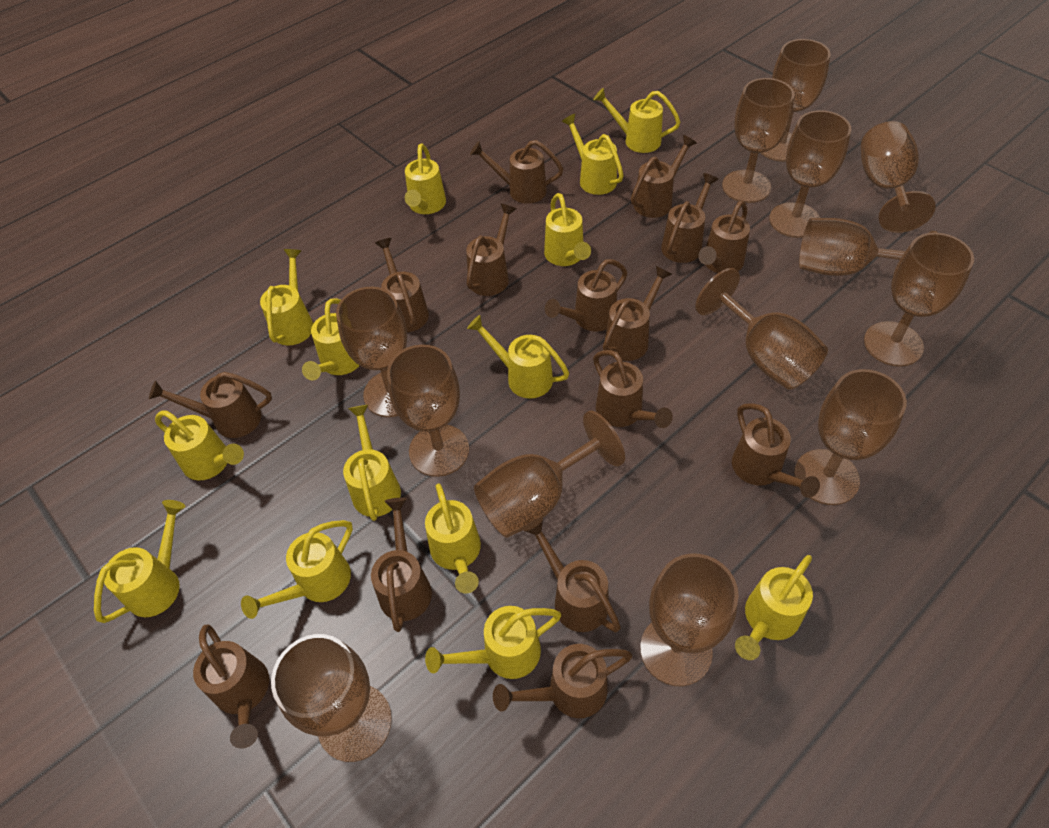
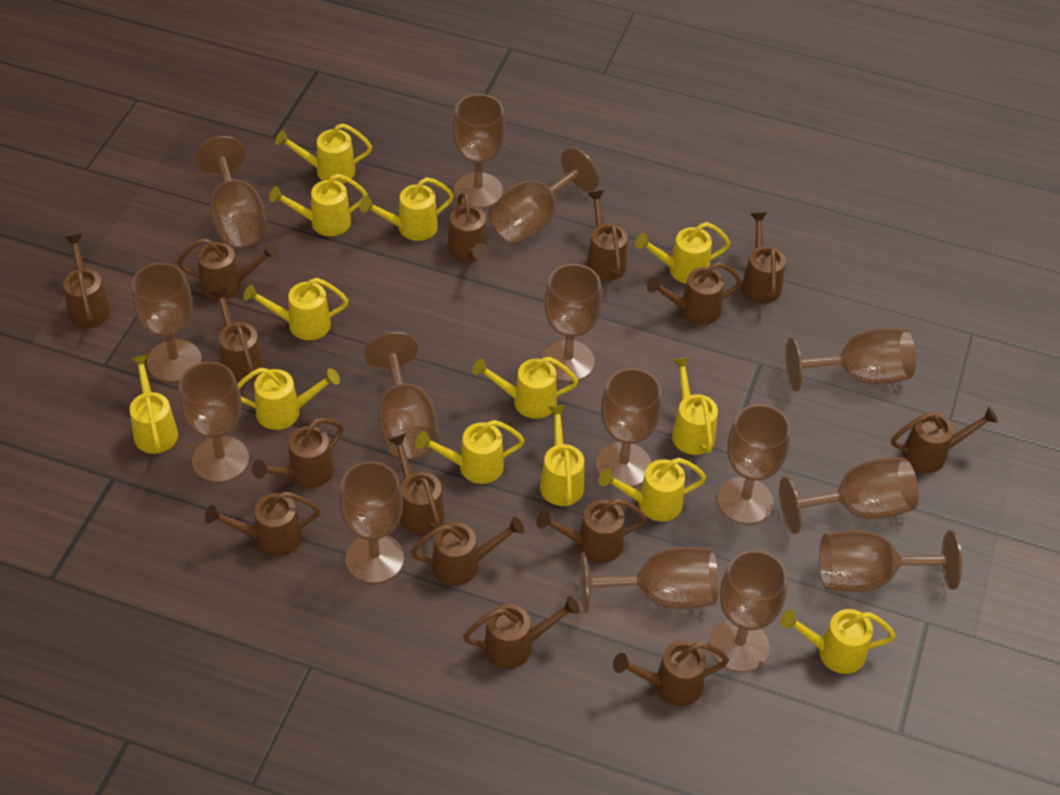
brown goblet: 13 -> 15
yellow watering can: 14 -> 13

